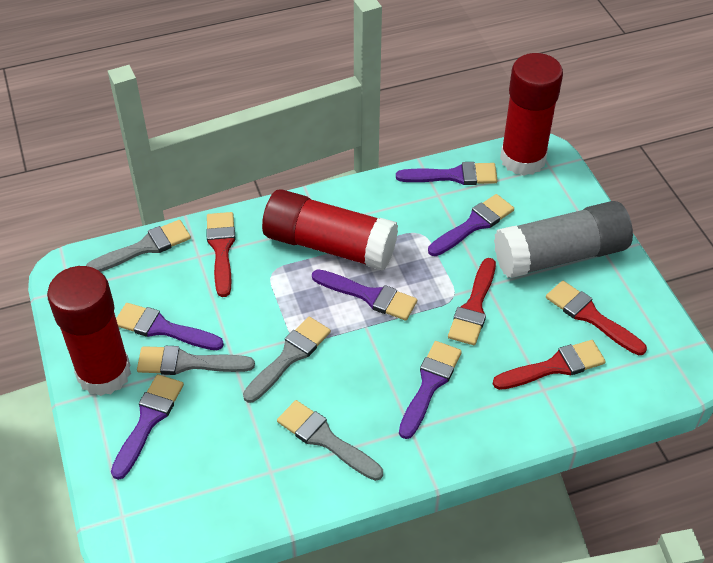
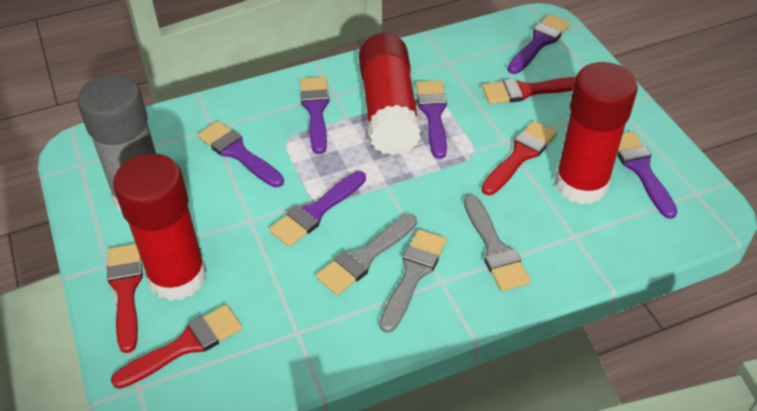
grey brush: 4 -> 3

